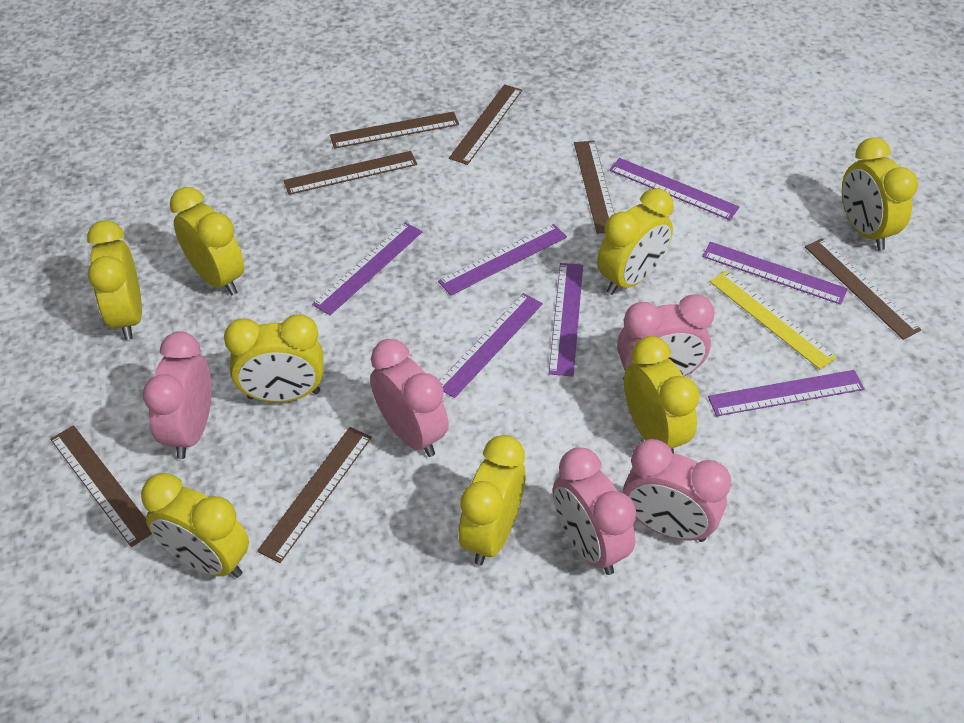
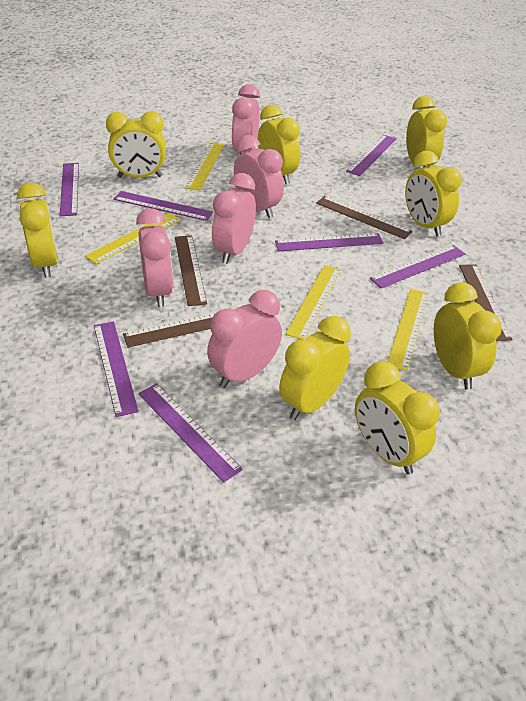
brown ruler: 7 -> 4
yellow ruler: 1 -> 4

